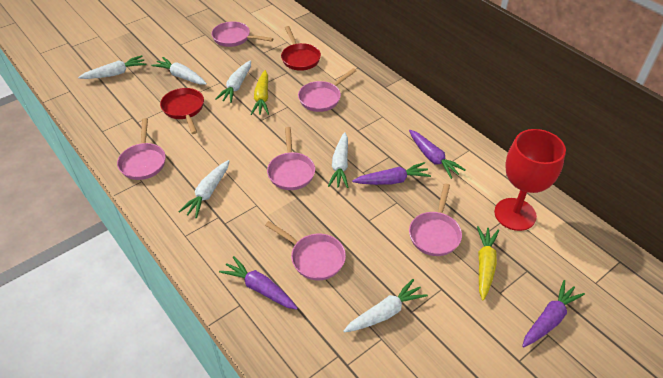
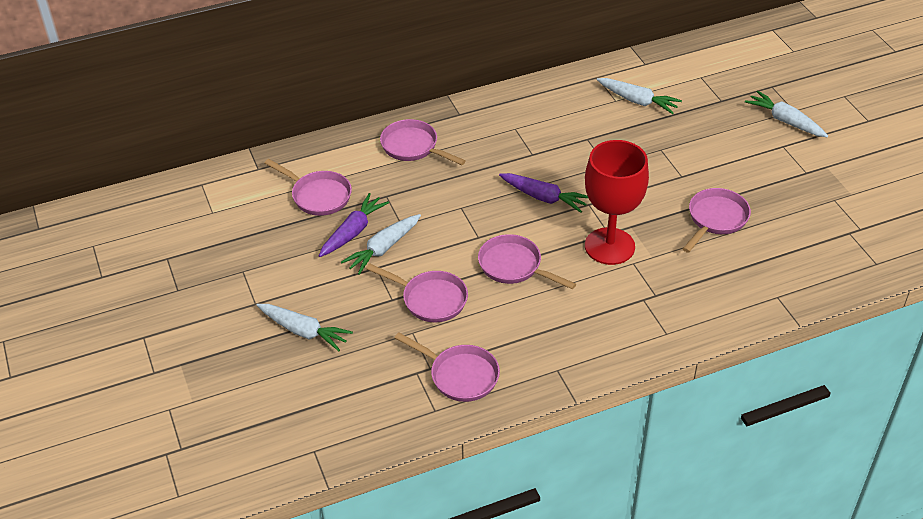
purple carrot: 4 -> 2
red pan: 2 -> 0
white carrot: 6 -> 4
yellow carrot: 2 -> 0

